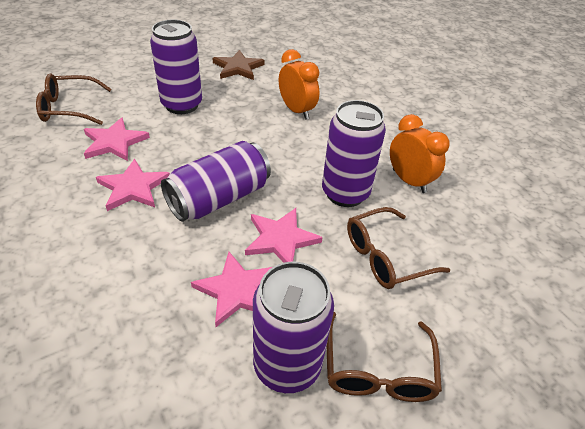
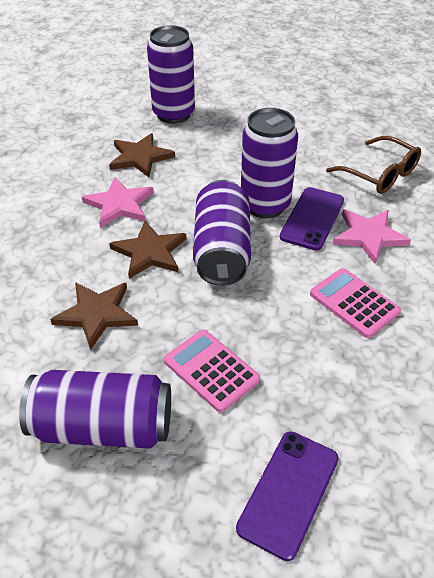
brown glasses: 3 -> 1
brown star: 1 -> 3
orange clock: 2 -> 0
pink calculator: 0 -> 2
pink star: 4 -> 2
purple phone: 0 -> 2

